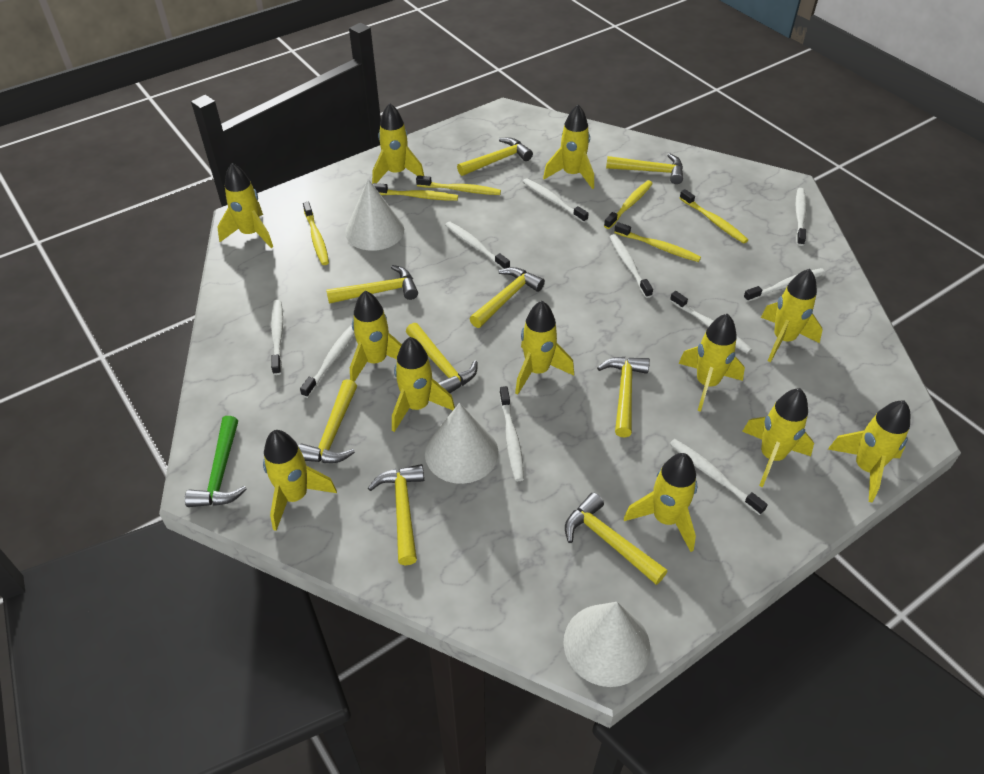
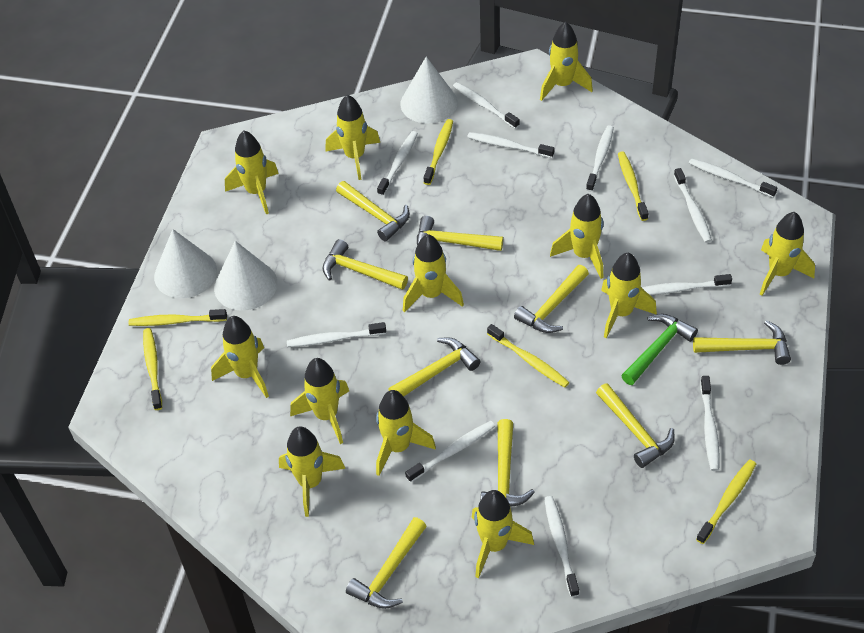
white toothbrush: 10 -> 11

